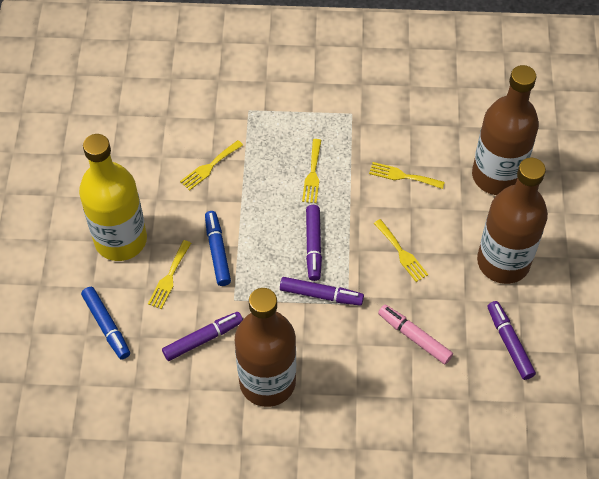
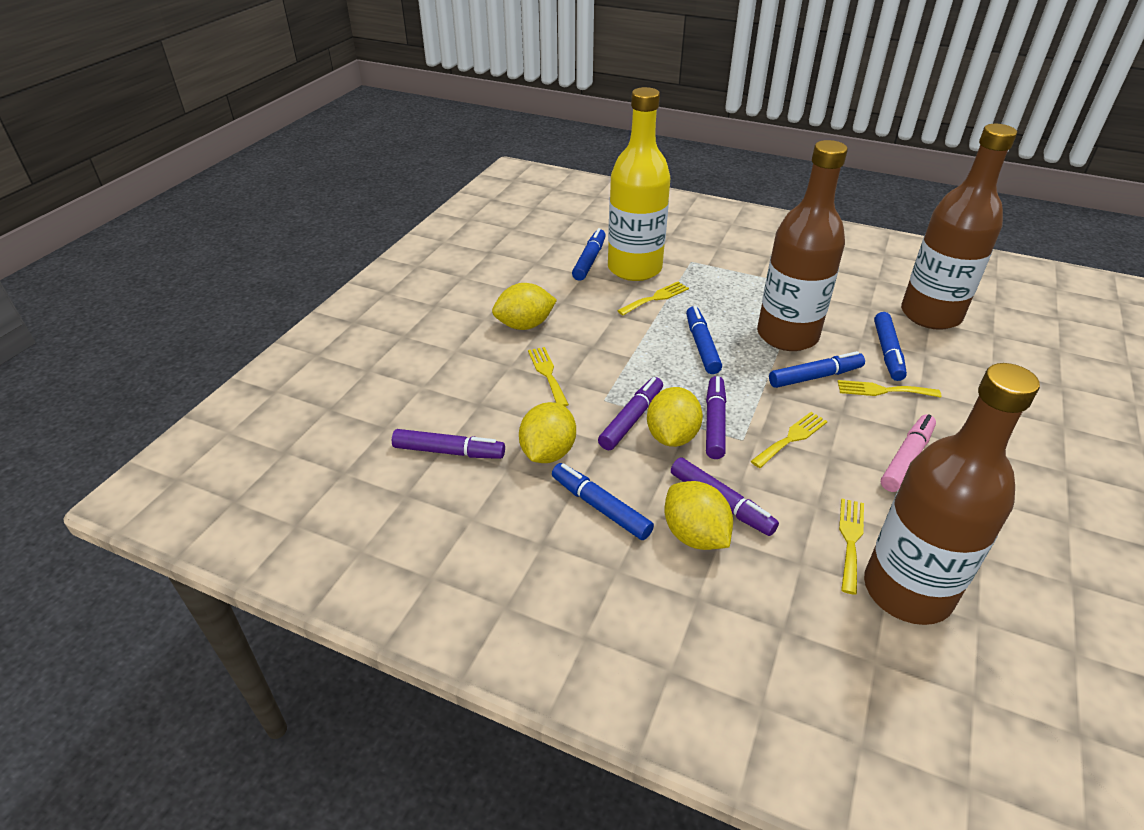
blue marker: 2 -> 5
yellow lemon: 0 -> 4

